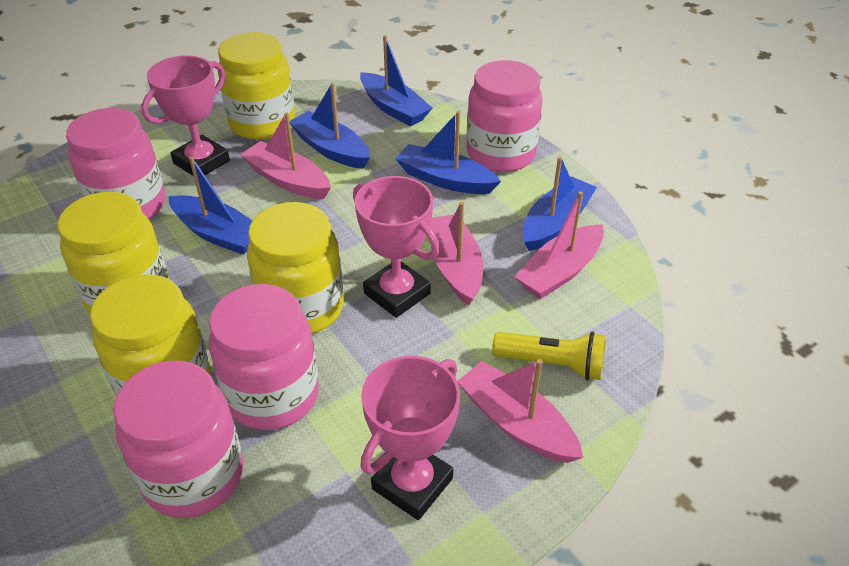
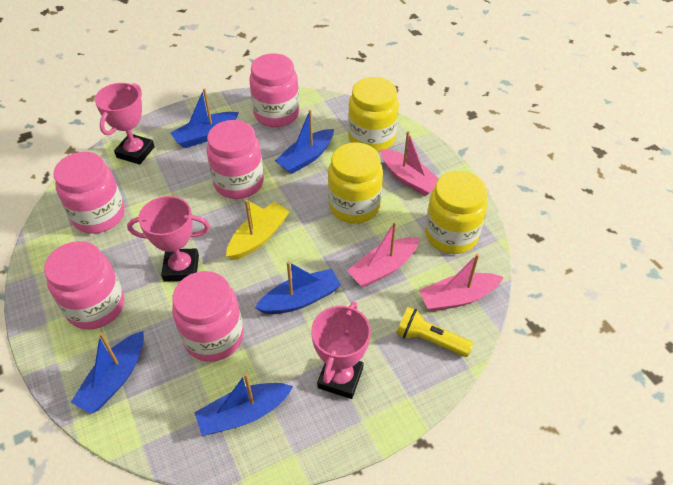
pink boat: 4 -> 3
pink jar: 4 -> 5
yellow boat: 0 -> 1
yellow jar: 4 -> 3

